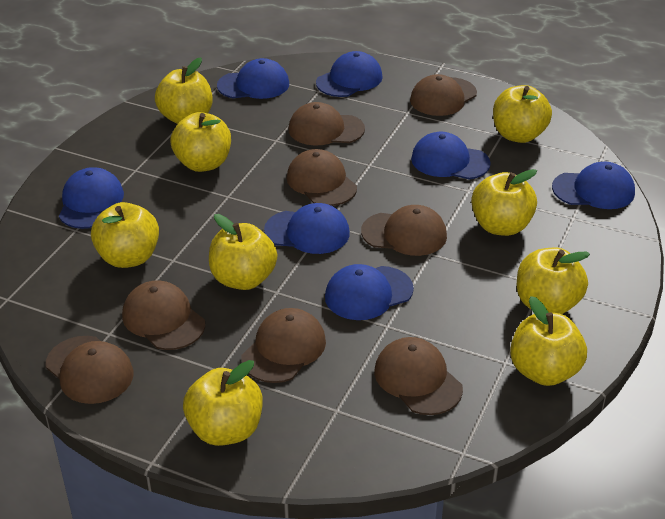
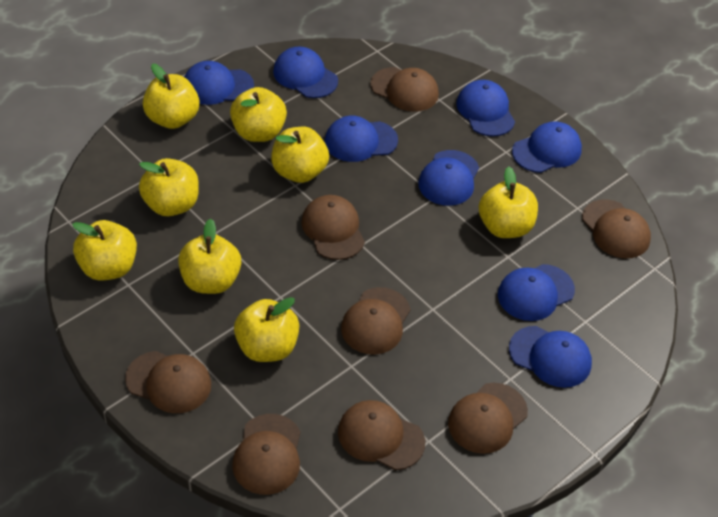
blue cap: 7 -> 8
yellow apple: 9 -> 8

